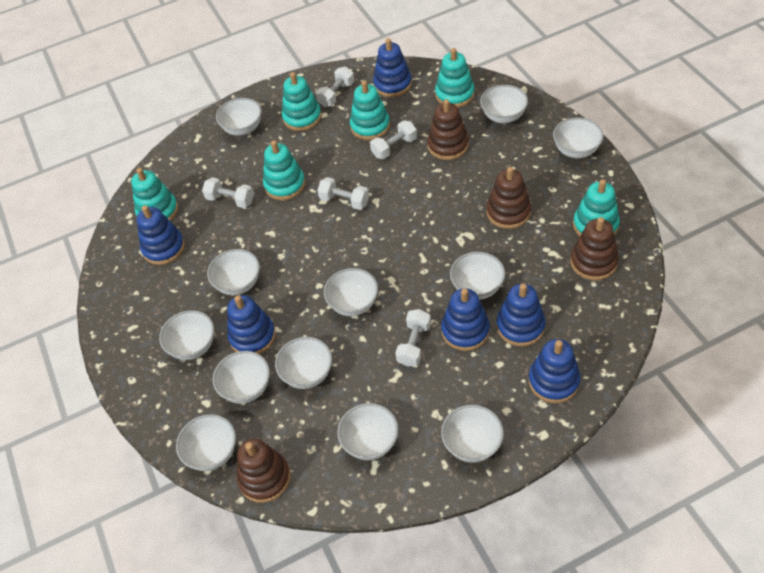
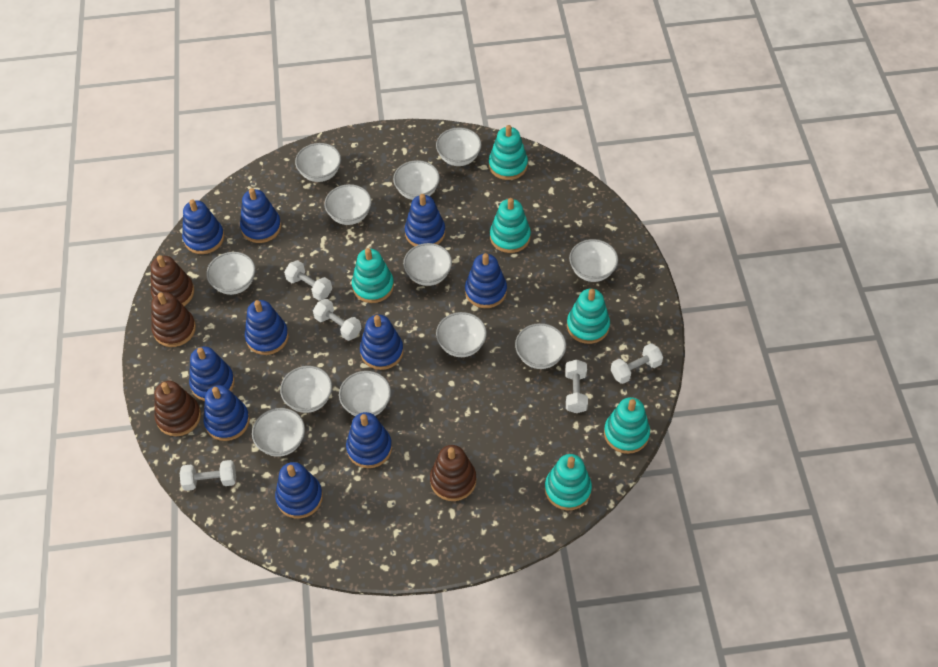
blue stacking toy: 6 -> 10

